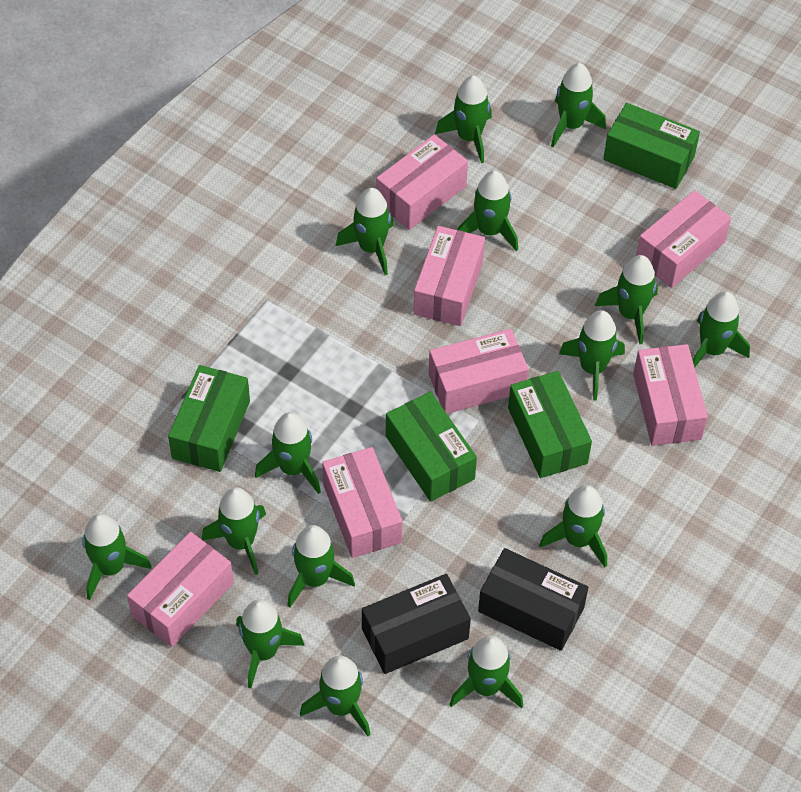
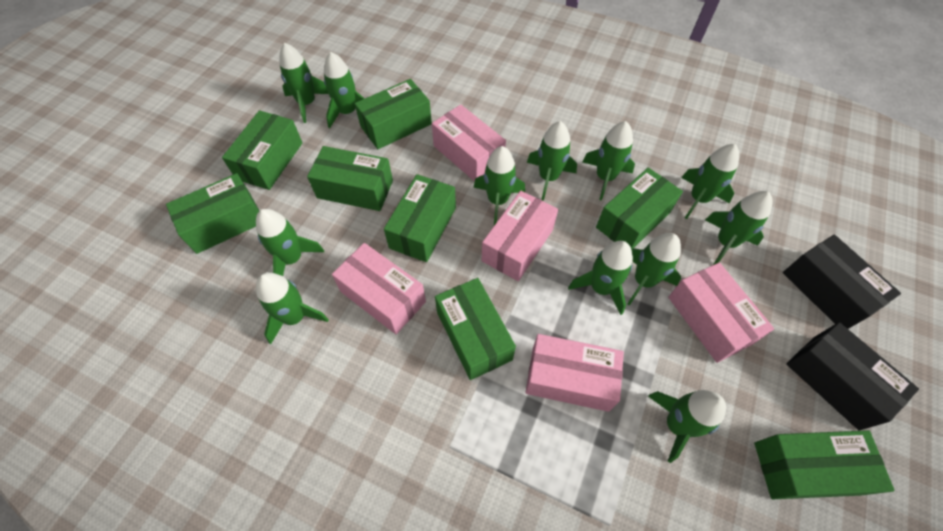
green box: 4 -> 8
green rocket: 15 -> 12
pink box: 7 -> 5

